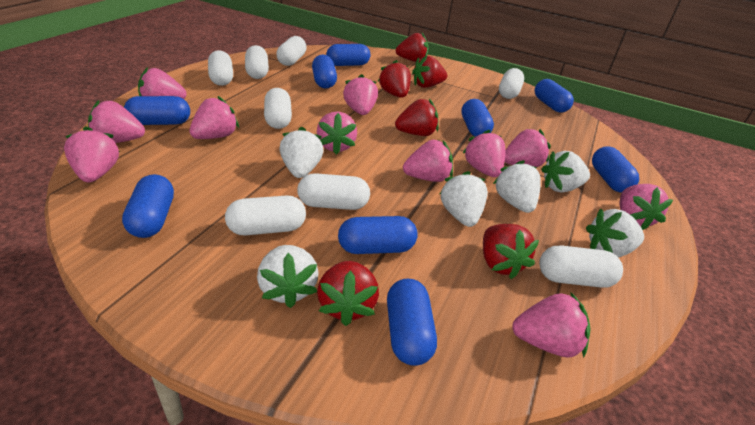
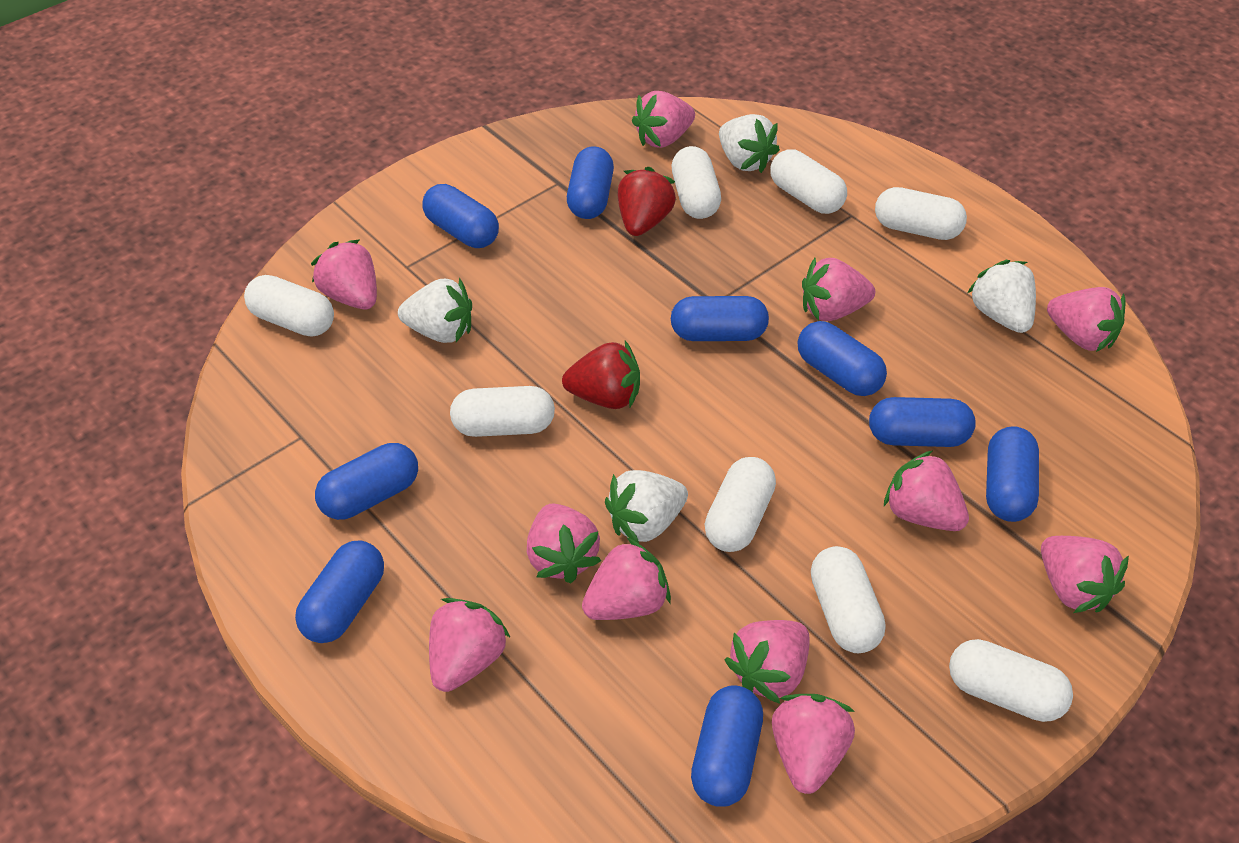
red strawberry: 6 -> 2
white strawberry: 6 -> 4

